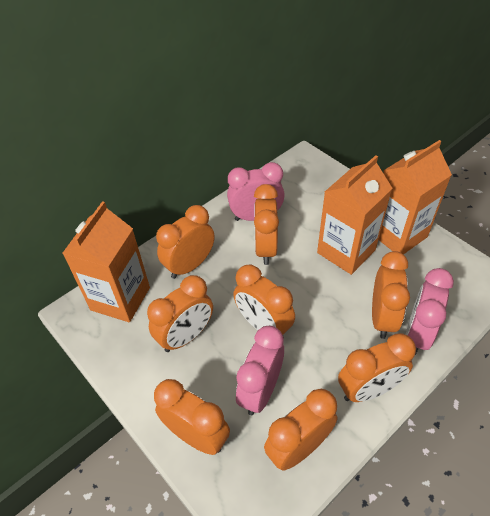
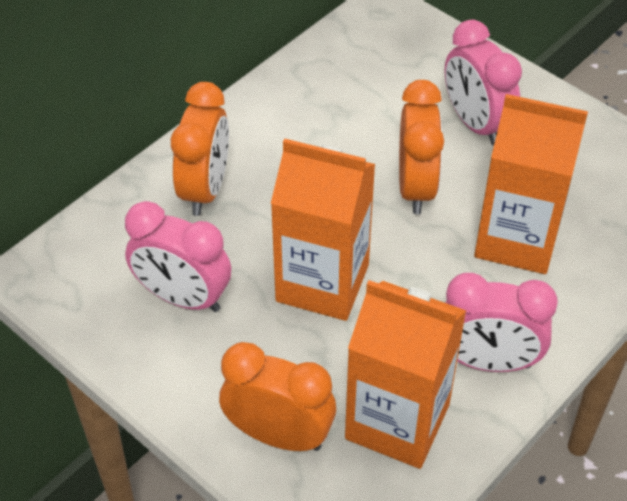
orange clock: 8 -> 3

